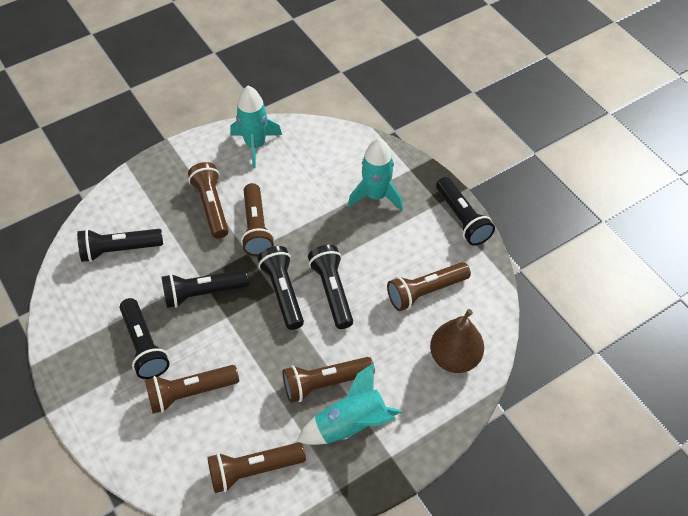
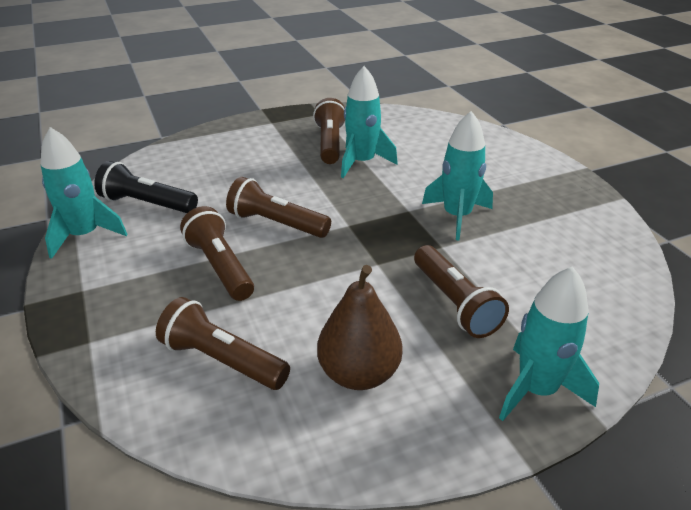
black flashlight: 6 -> 1
brown flashlight: 6 -> 5
turquoise rocket: 3 -> 4

